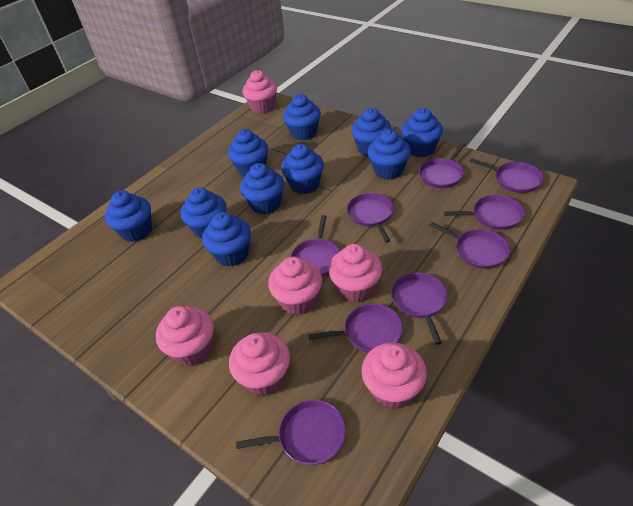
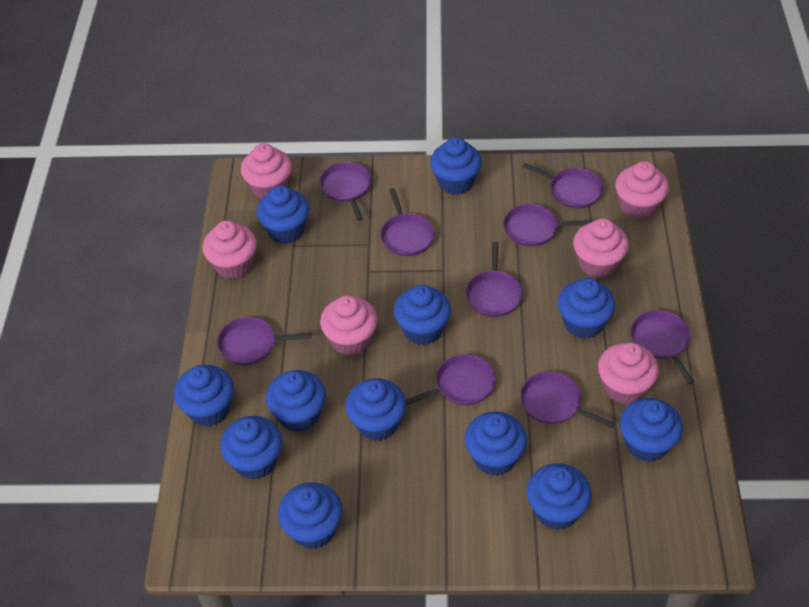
blue cupcake: 10 -> 12

